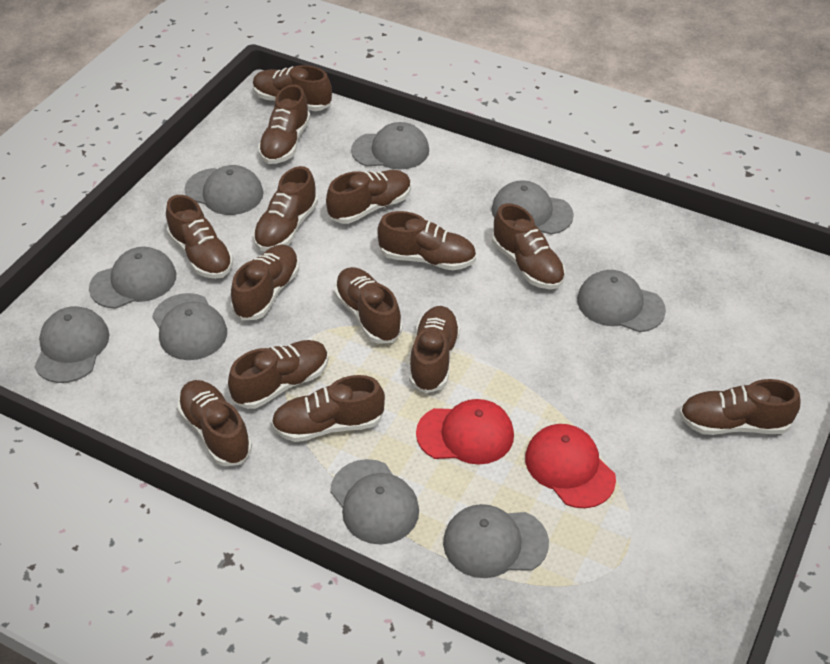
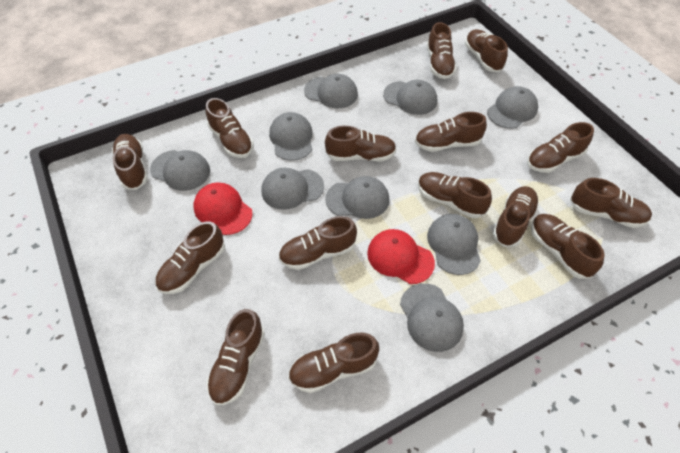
brown shoe: 14 -> 15

